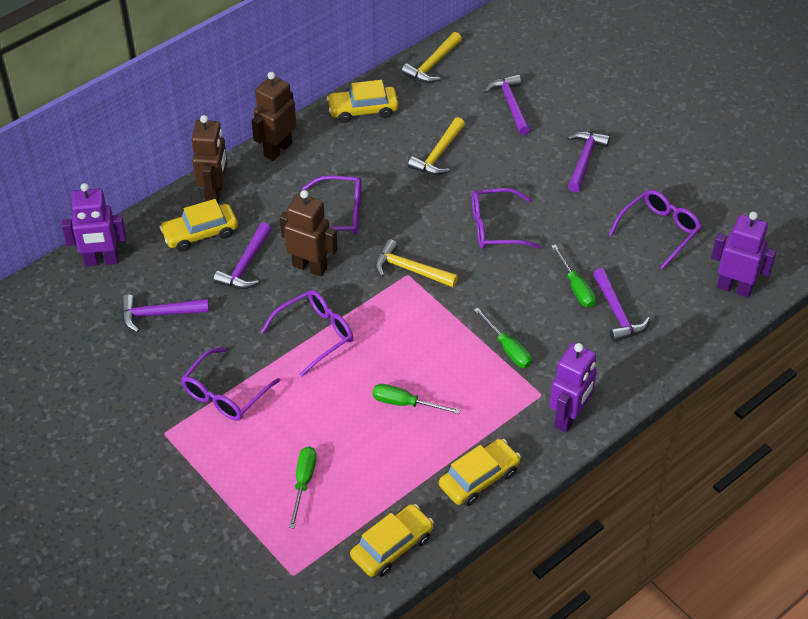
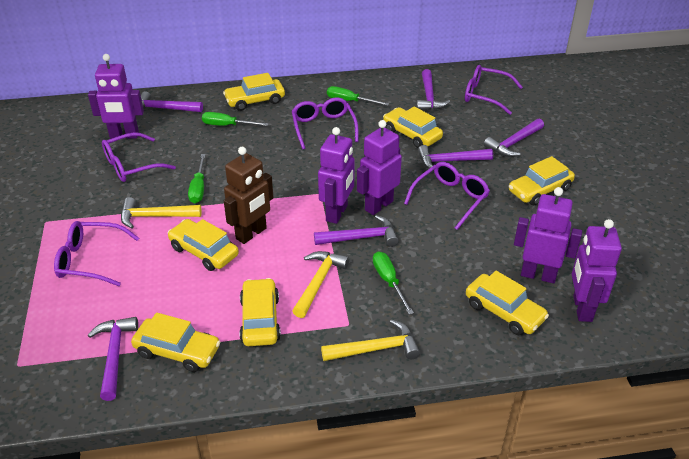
brown robot: 3 -> 1
purple hammer: 5 -> 6
purple robot: 3 -> 5
yellow car: 4 -> 7

